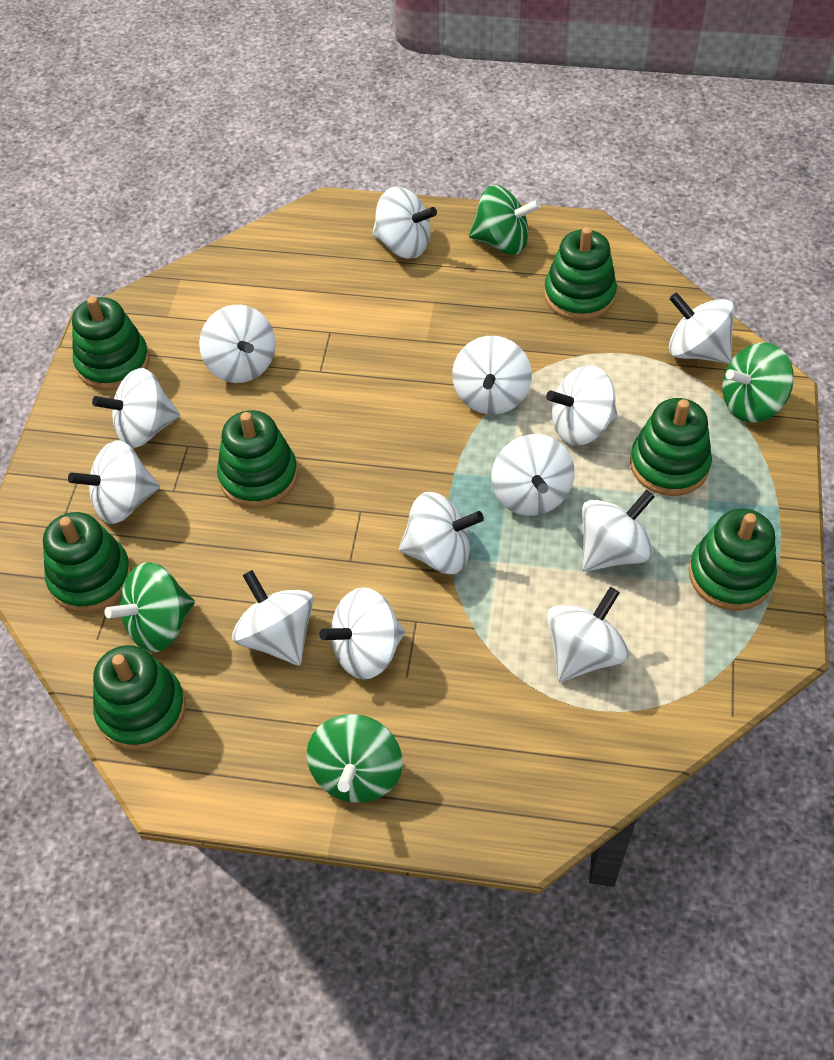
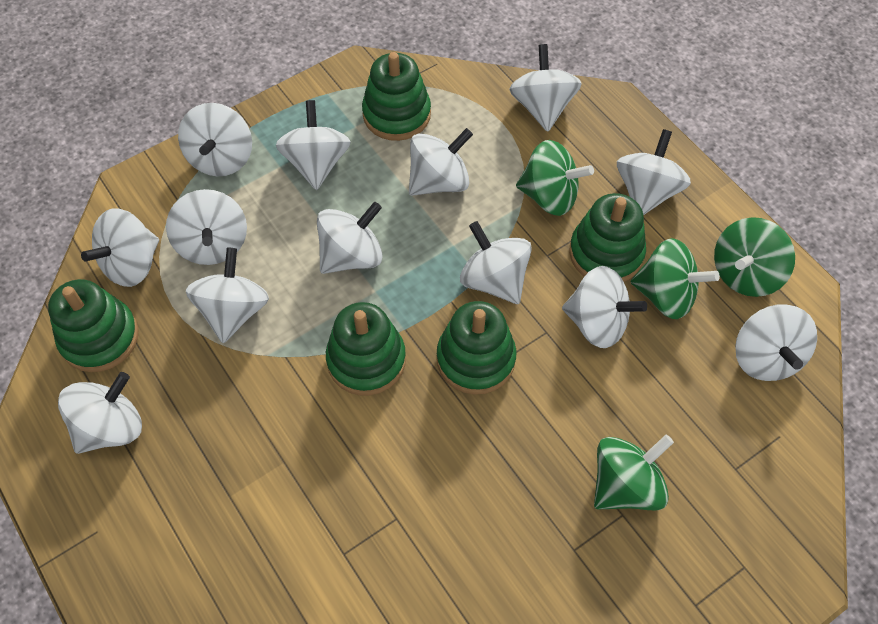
green stacking toy: 7 -> 5

